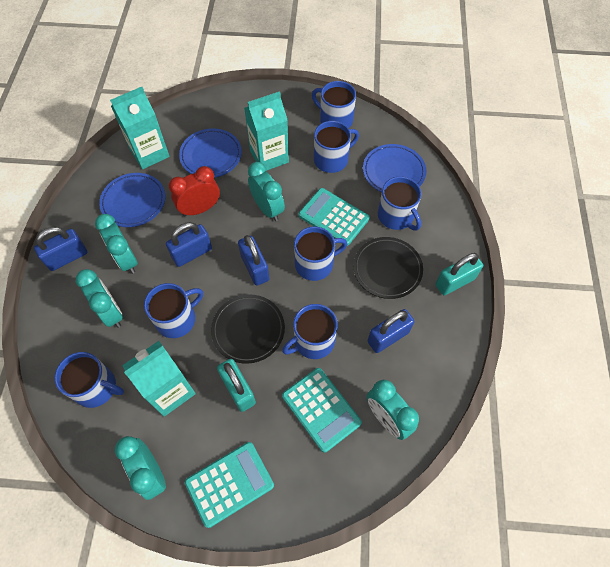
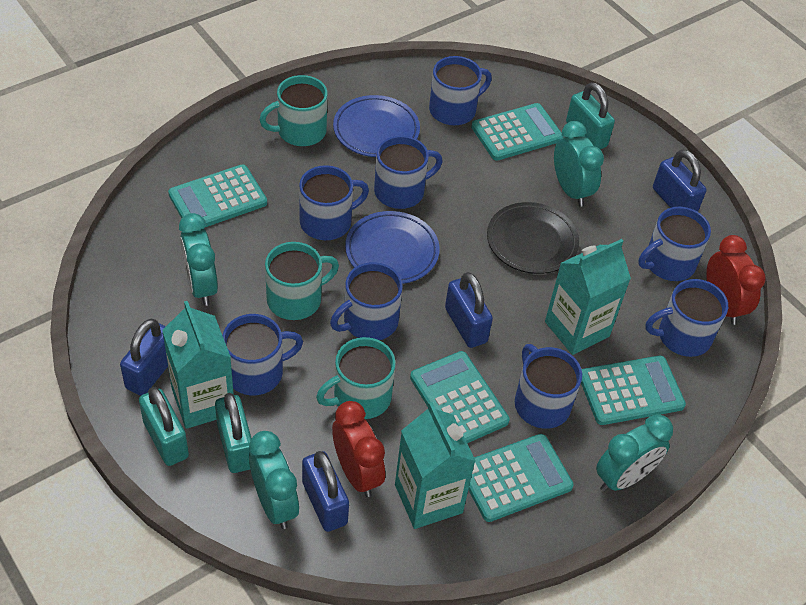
black plate: 2 -> 1
blue mug: 7 -> 8
blue plate: 3 -> 2
red clock: 1 -> 2
turquoise calculator: 3 -> 5
turquoise clock: 5 -> 4
turquoise mug: 0 -> 3
turquoise padlock: 2 -> 3

